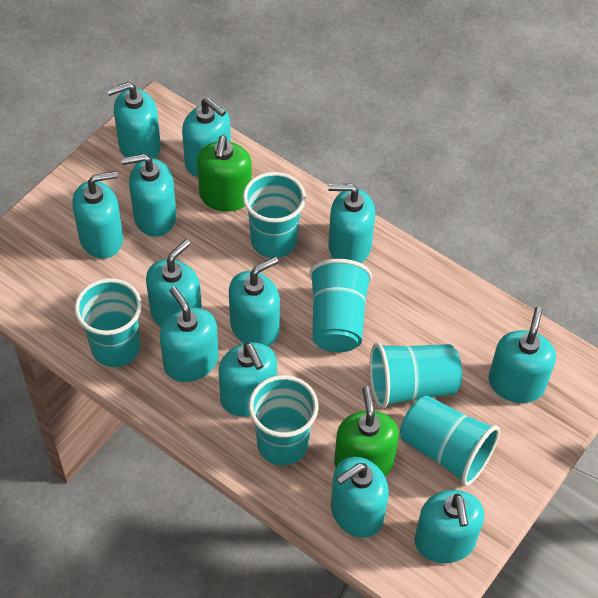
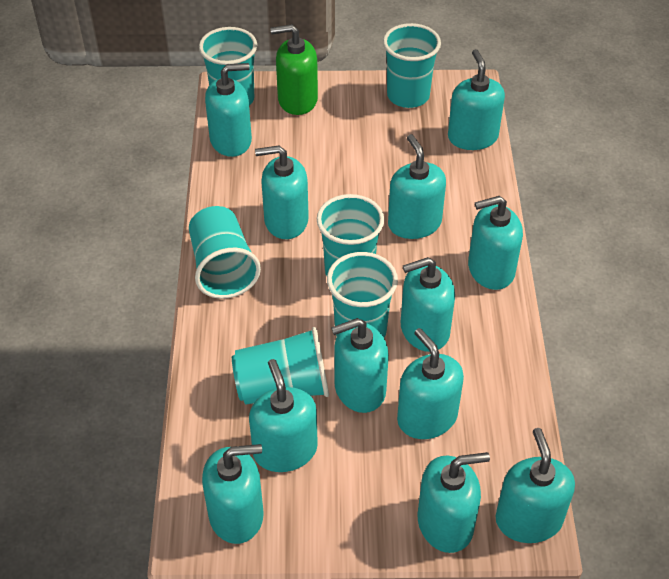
green soap dispenser: 2 -> 1

